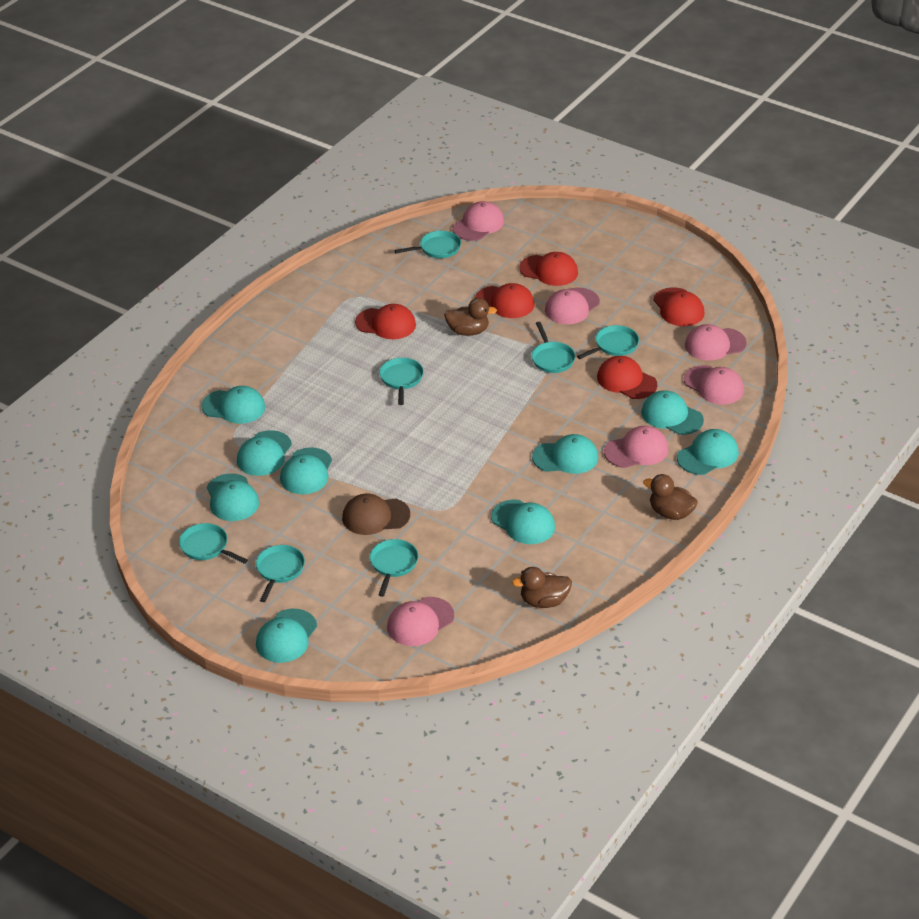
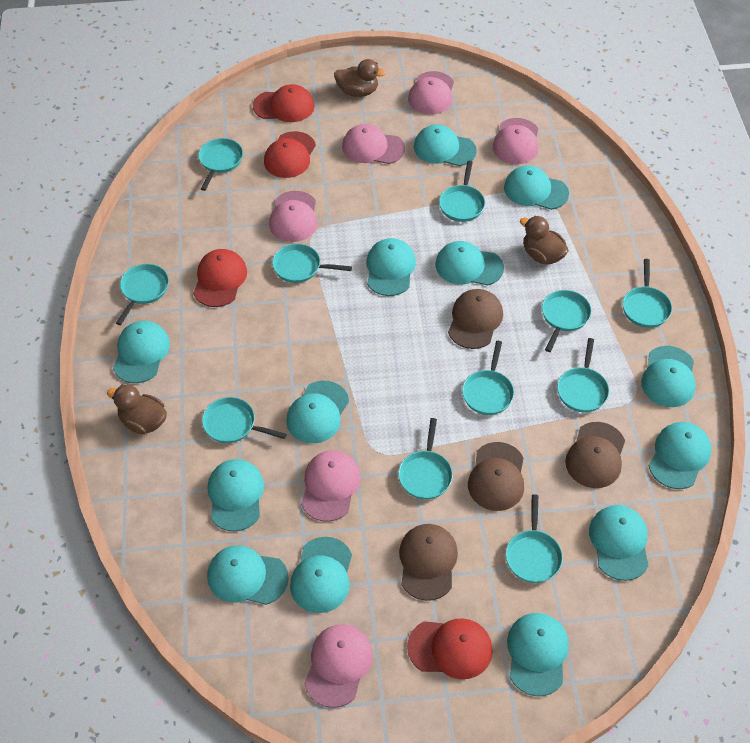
brown cap: 1 -> 4
red cap: 5 -> 4
turquoise cap: 9 -> 13
turquoise pan: 7 -> 11

